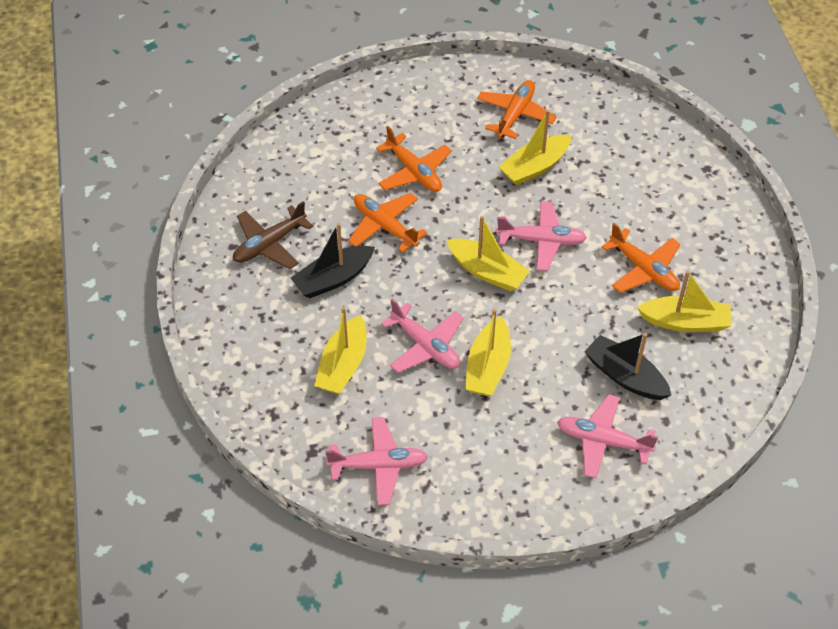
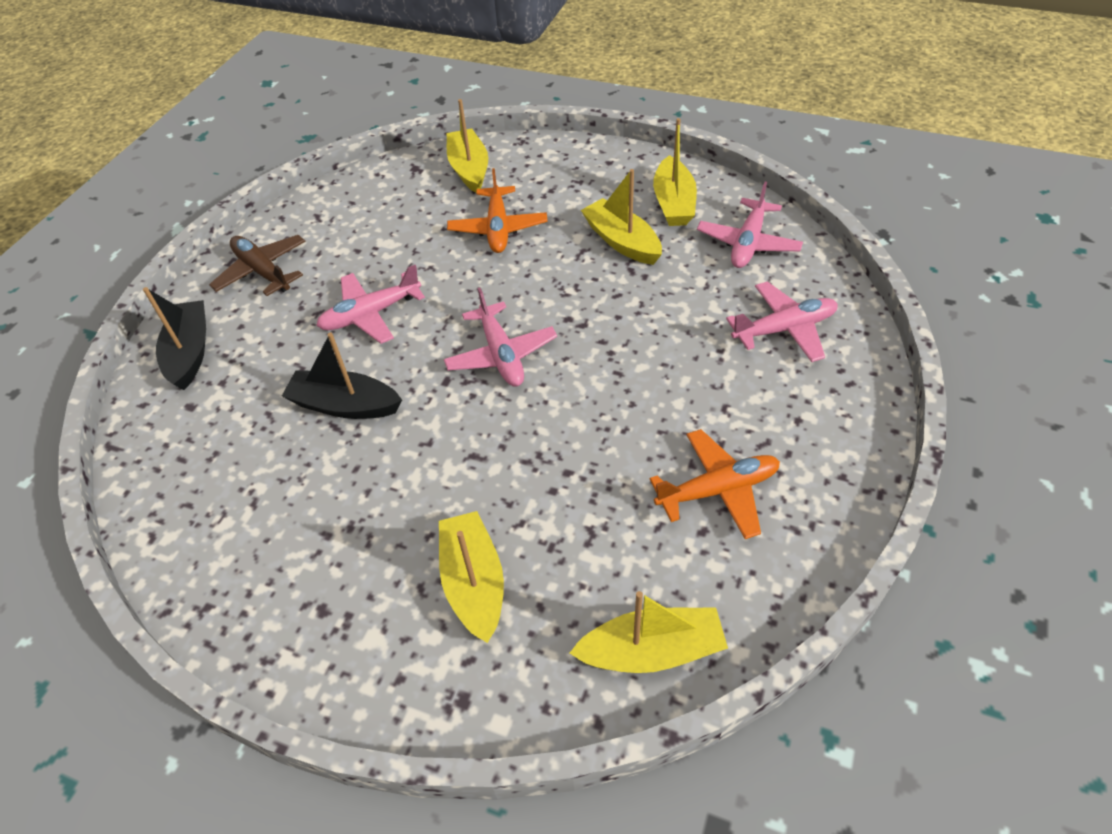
orange plane: 4 -> 2

